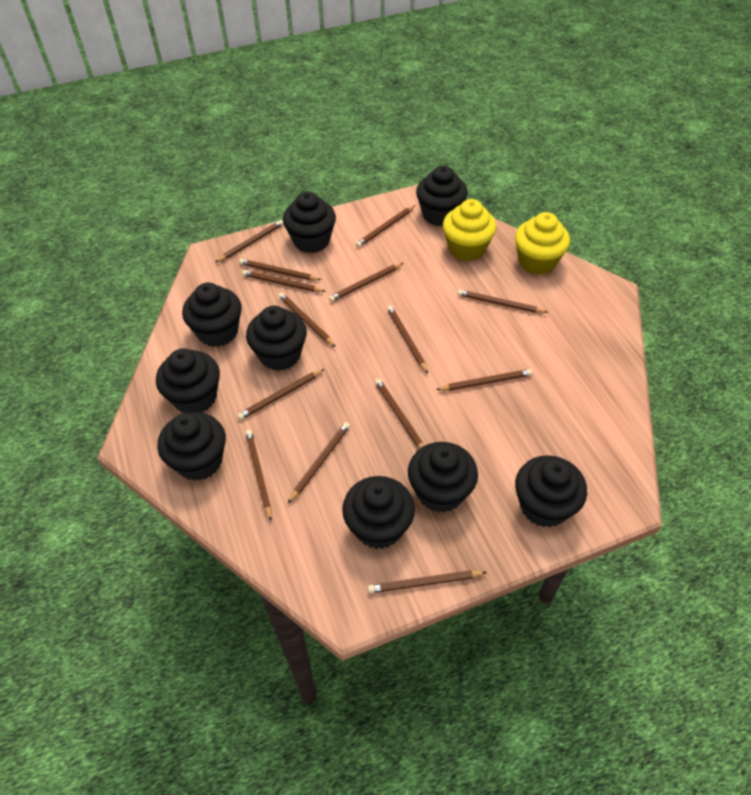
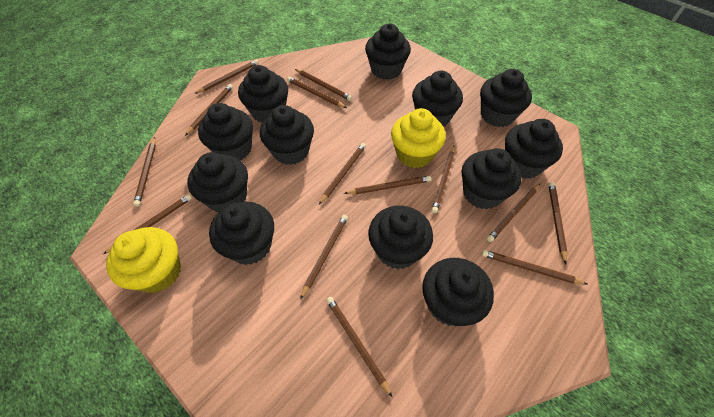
black cupcake: 9 -> 12

